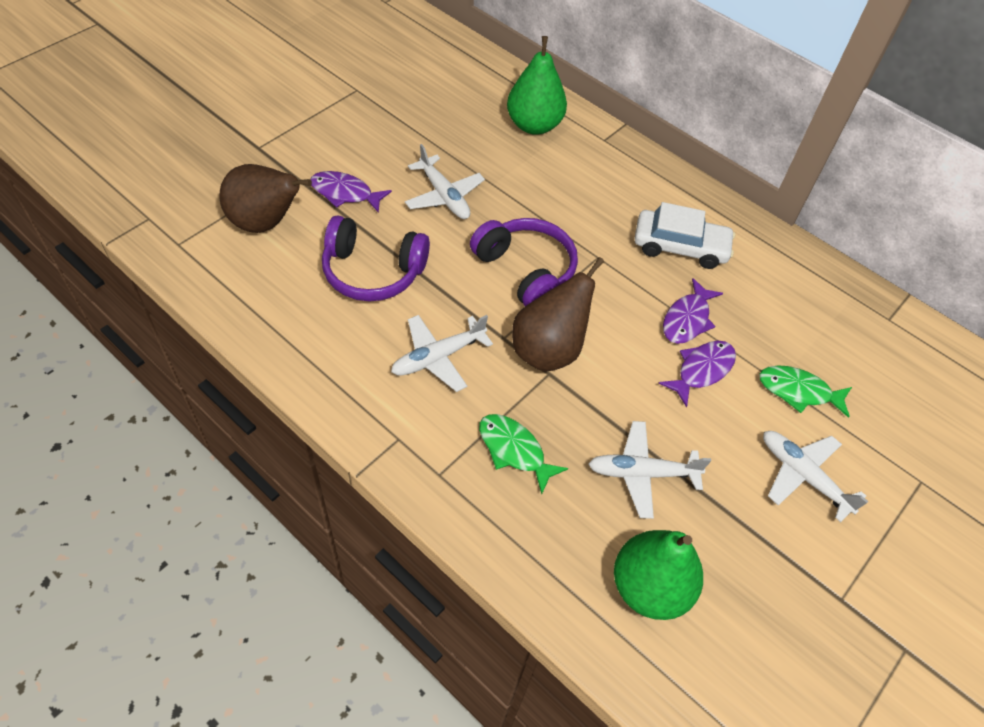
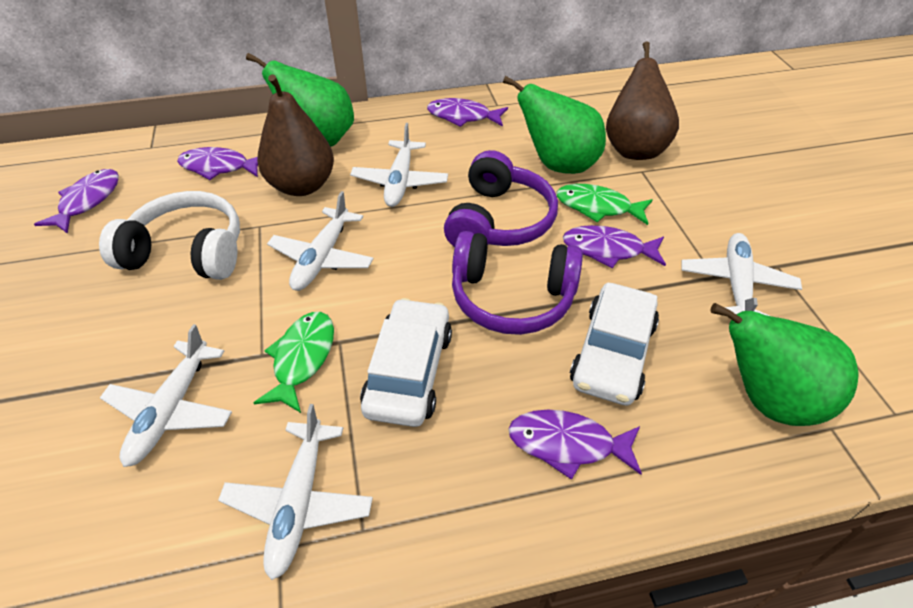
green pear: 2 -> 3
purple fish: 3 -> 5
white car: 1 -> 2
white headphones: 0 -> 1
white plane: 4 -> 5

